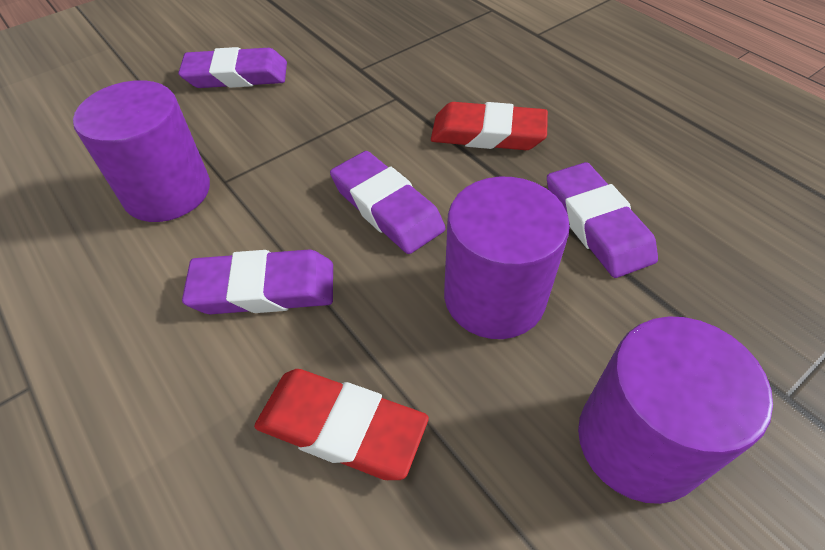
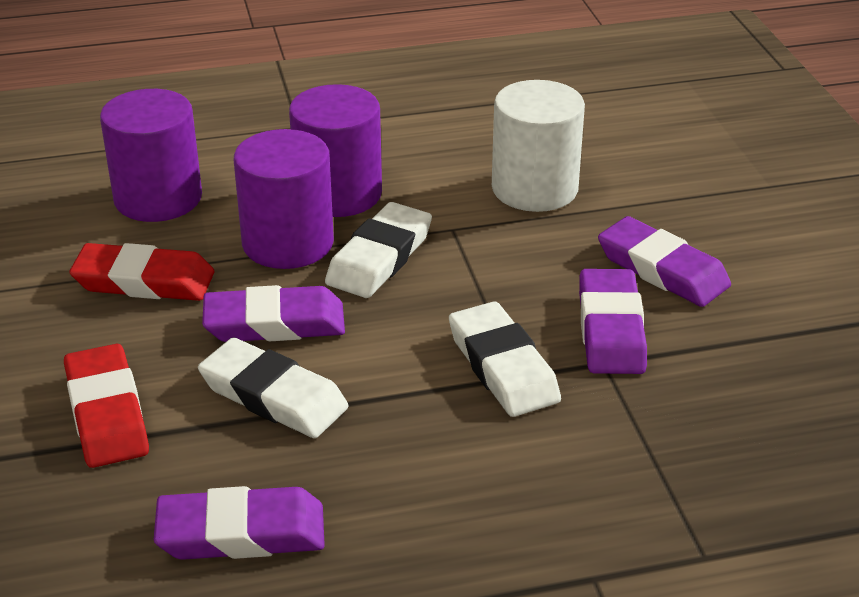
white cylinder: 0 -> 1
white eraser: 0 -> 3

